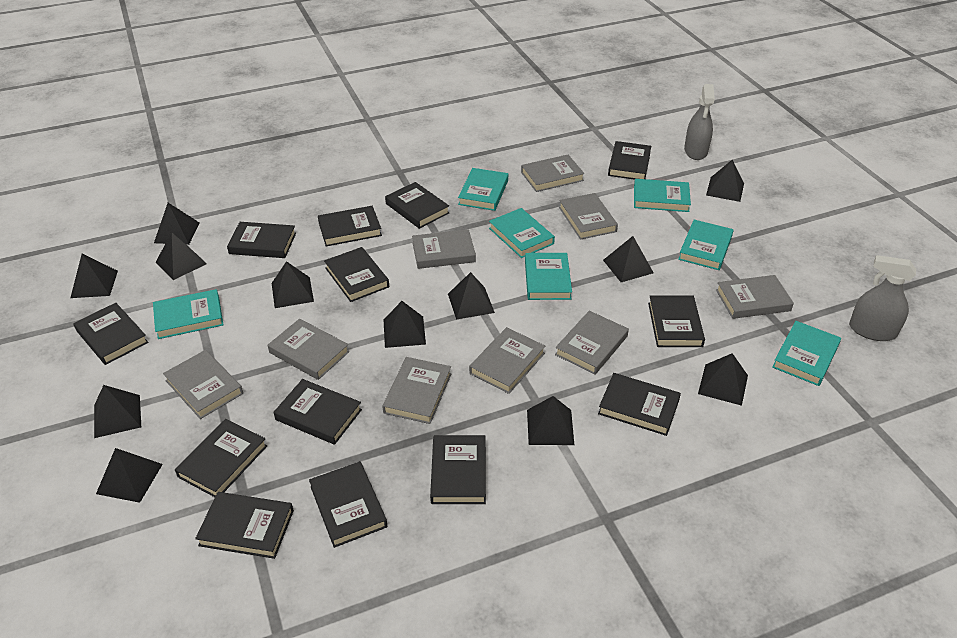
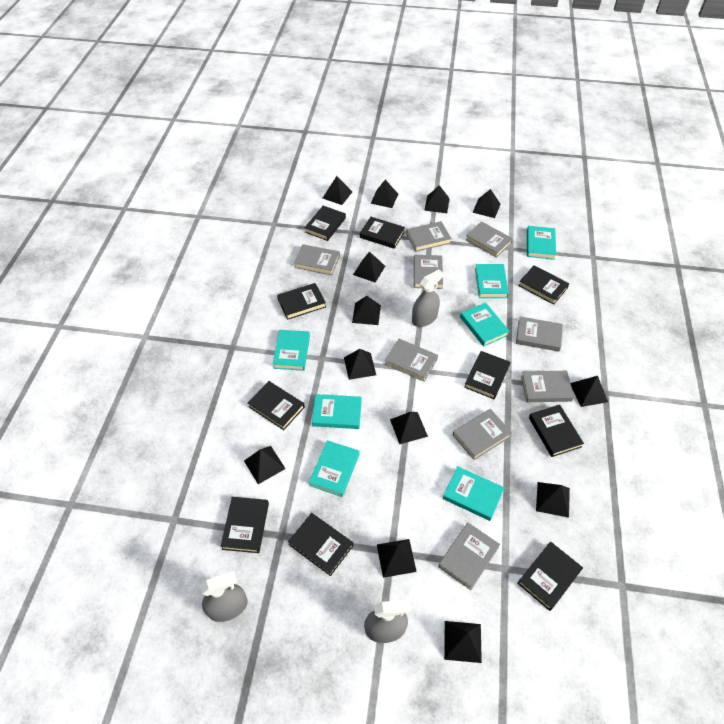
black book: 13 -> 10
black pyramid: 12 -> 13
grey spray bottle: 2 -> 3

